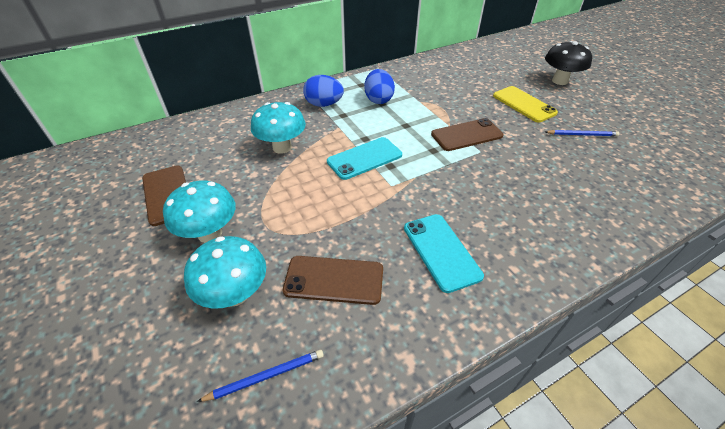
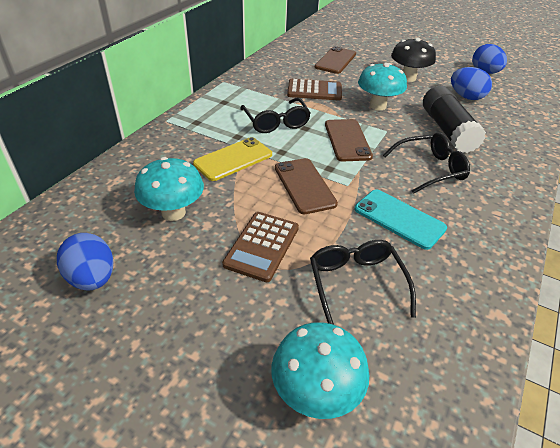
black glasses: 0 -> 3
black glue stick: 0 -> 1
blue egg: 2 -> 3
blue pencil: 2 -> 0
brown calculator: 0 -> 2
turquoise phone: 2 -> 1

